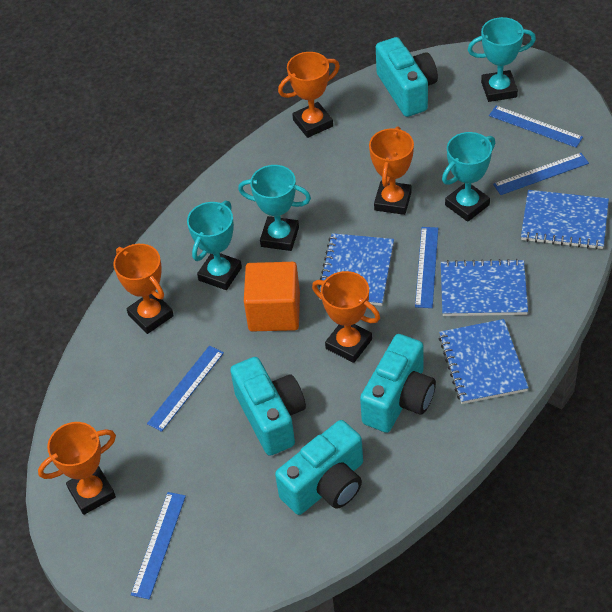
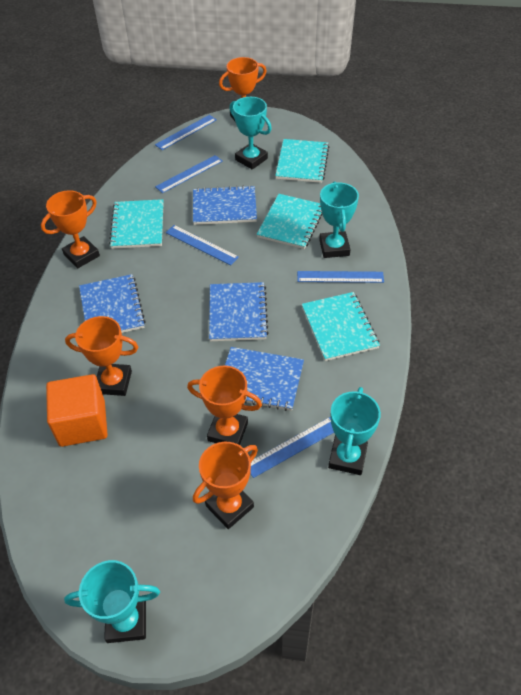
turquoise camera: 4 -> 0
turquoise notebook: 0 -> 4

